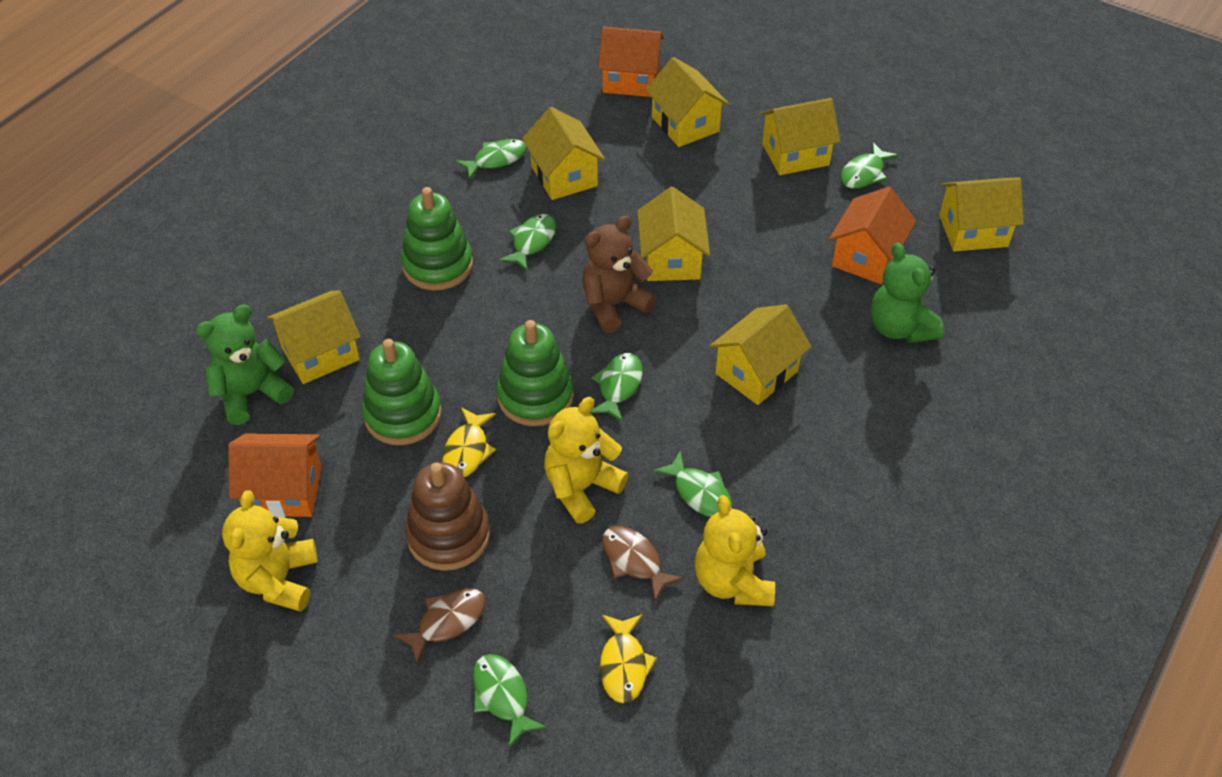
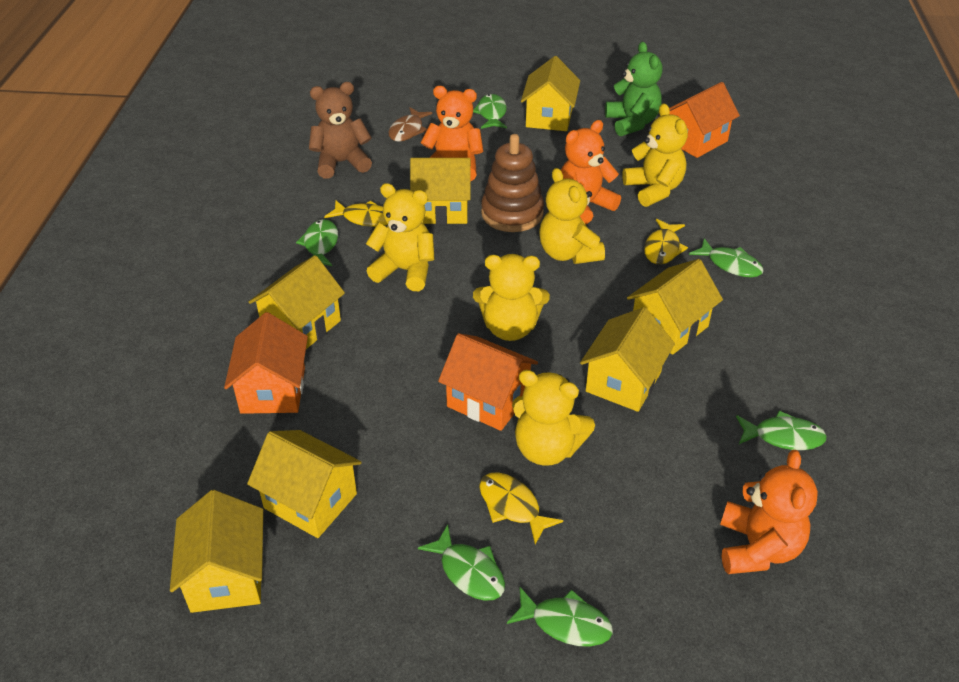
brown fish: 2 -> 1
green stacking toy: 3 -> 0
green teddy bear: 2 -> 1
orange teddy bear: 0 -> 3
yellow fish: 2 -> 3
yellow teddy bear: 3 -> 5

